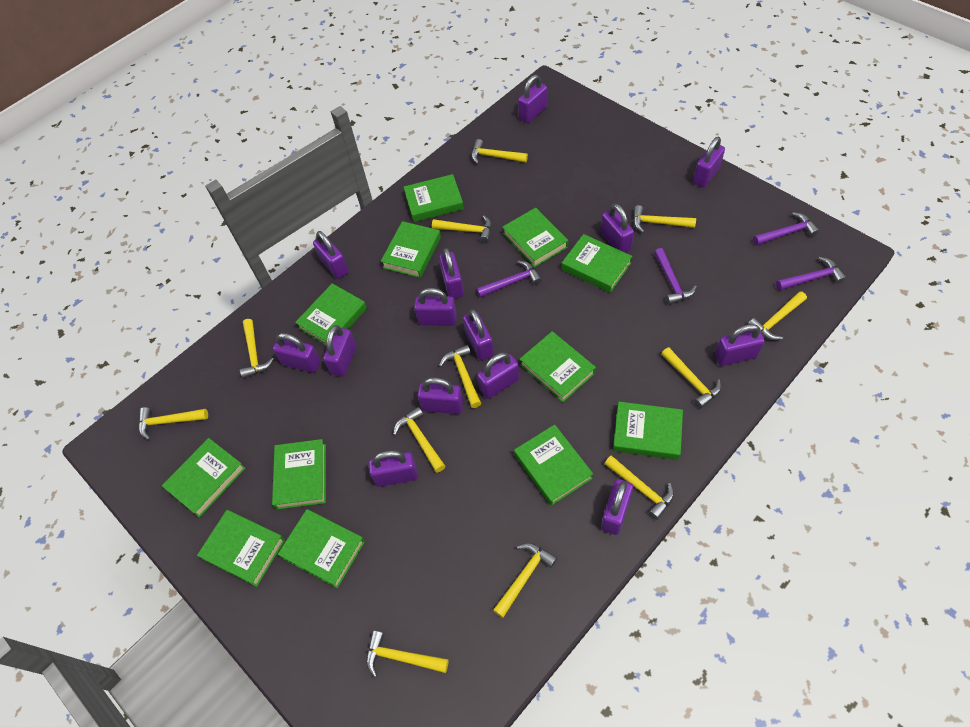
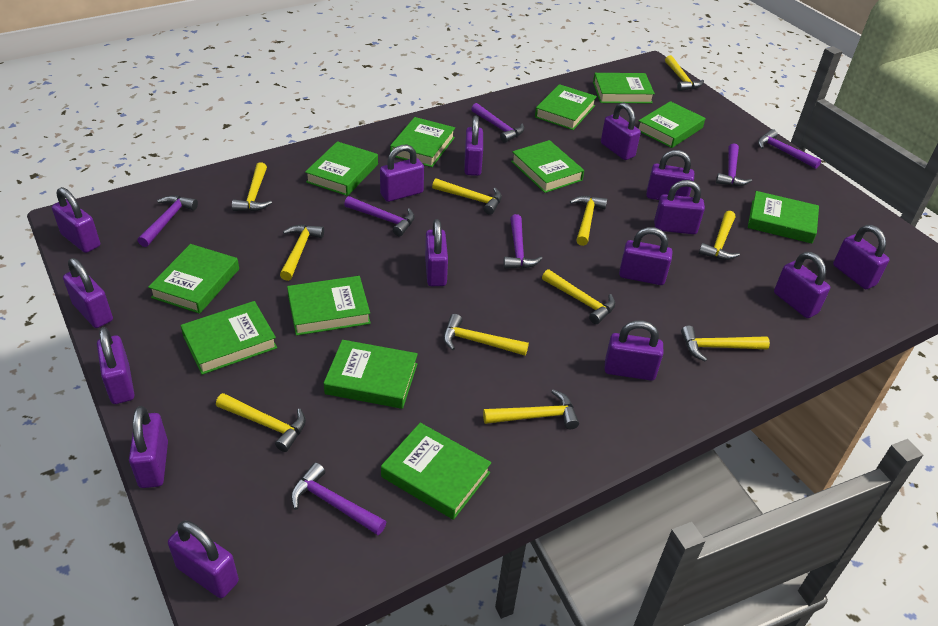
purple hammer: 4 -> 7
purple padlock: 14 -> 15
yellow hammer: 12 -> 11

